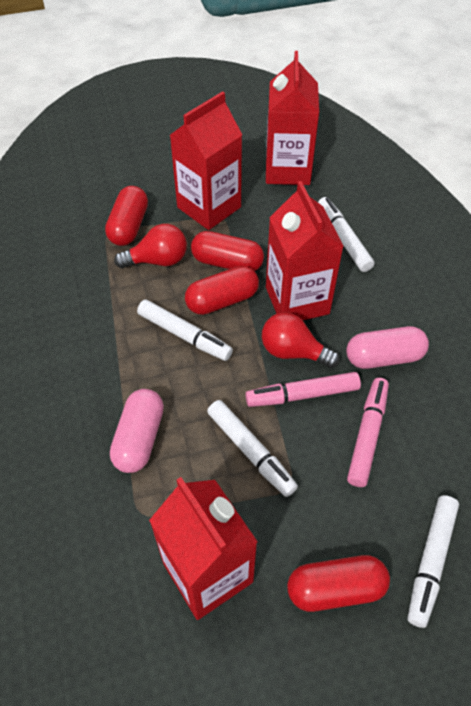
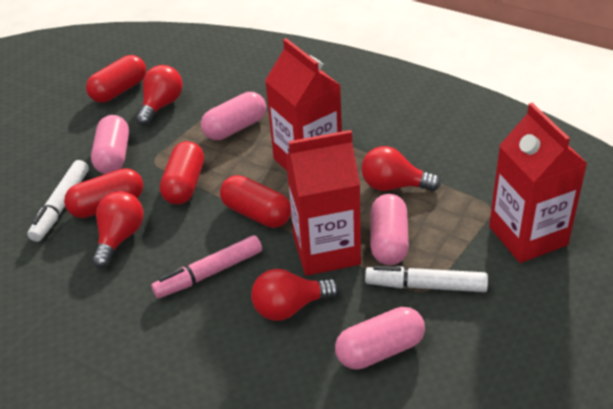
pink capsule: 2 -> 4
pink marker: 2 -> 1
red carton: 4 -> 3
red light bulb: 2 -> 4
white marker: 4 -> 2

